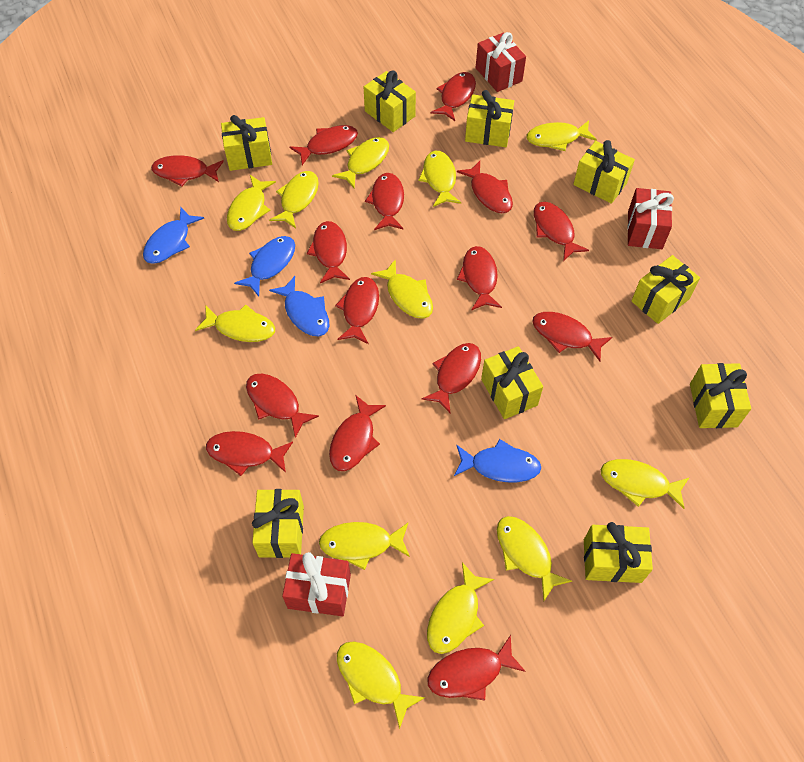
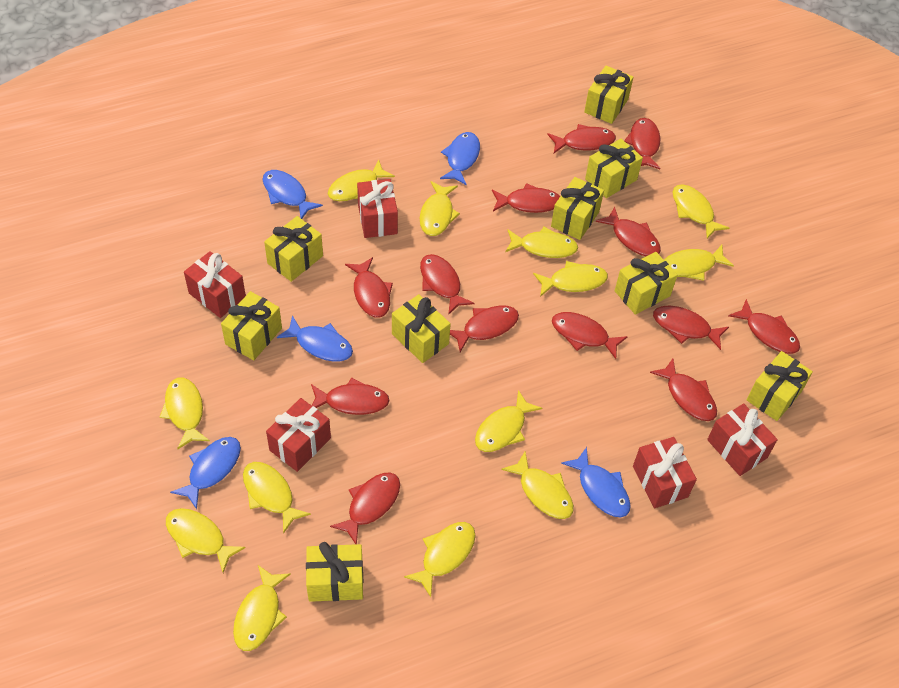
blue fish: 4 -> 5
red fish: 15 -> 13
red gift: 3 -> 5
yellow fish: 12 -> 13

